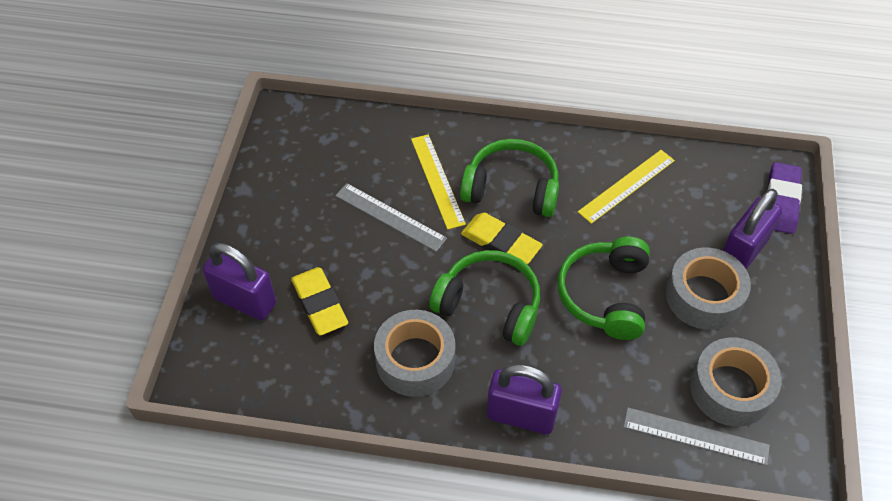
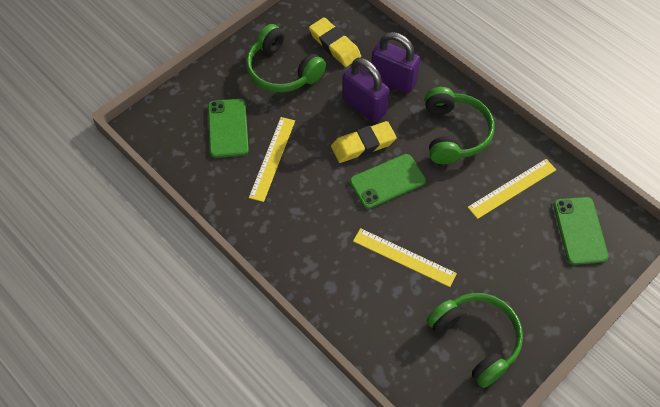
green phone: 0 -> 3
grey ruler: 2 -> 0
grey tape: 3 -> 0
purple eraser: 1 -> 0
purple padlock: 3 -> 2
yellow ruler: 2 -> 3

